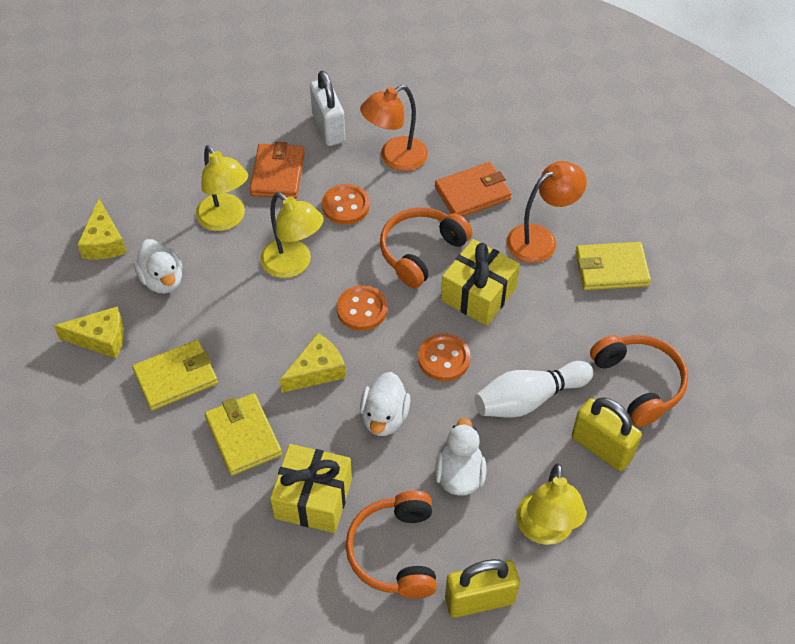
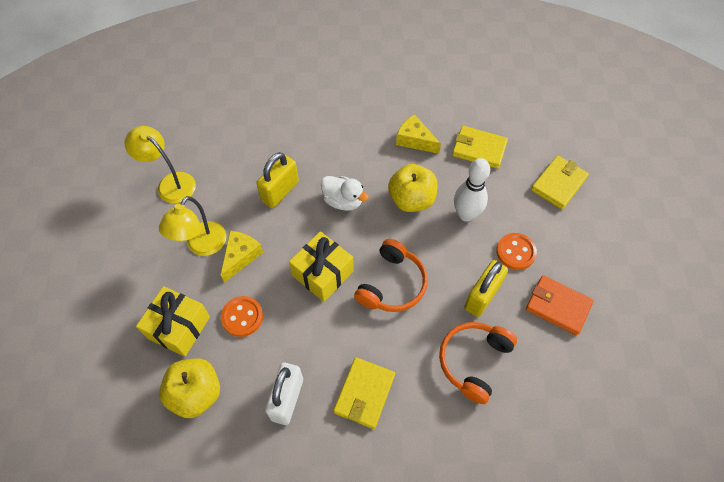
orange button: 3 -> 2
orange headphones: 3 -> 2
orange lamp: 2 -> 0
orange wallet: 2 -> 1
white duck: 3 -> 1
yellow apple: 0 -> 2
yellow cheese: 3 -> 2
yellow lamp: 3 -> 2

